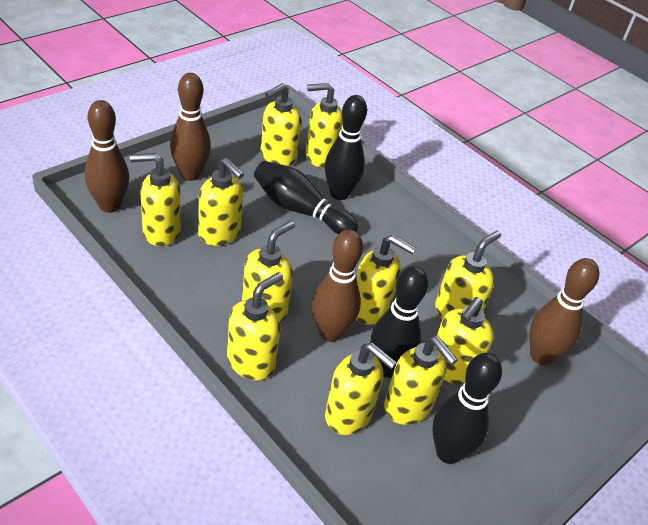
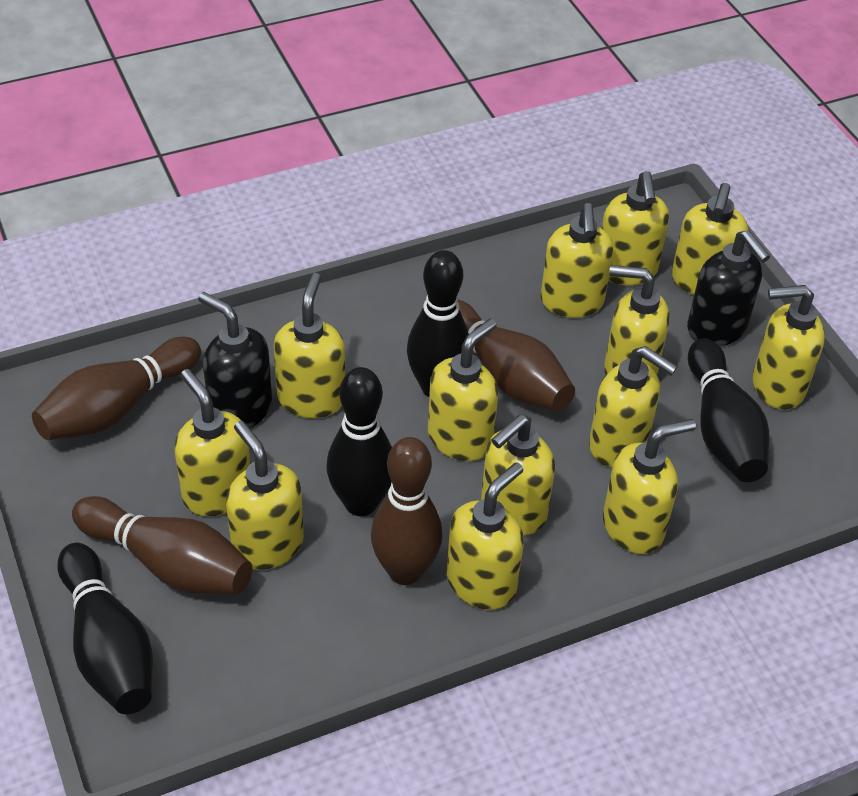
black soap dispenser: 0 -> 2
yellow soap dispenser: 11 -> 13

